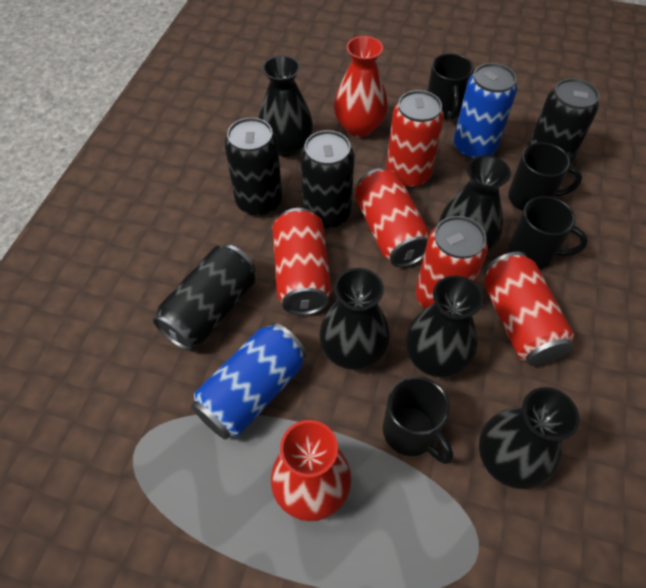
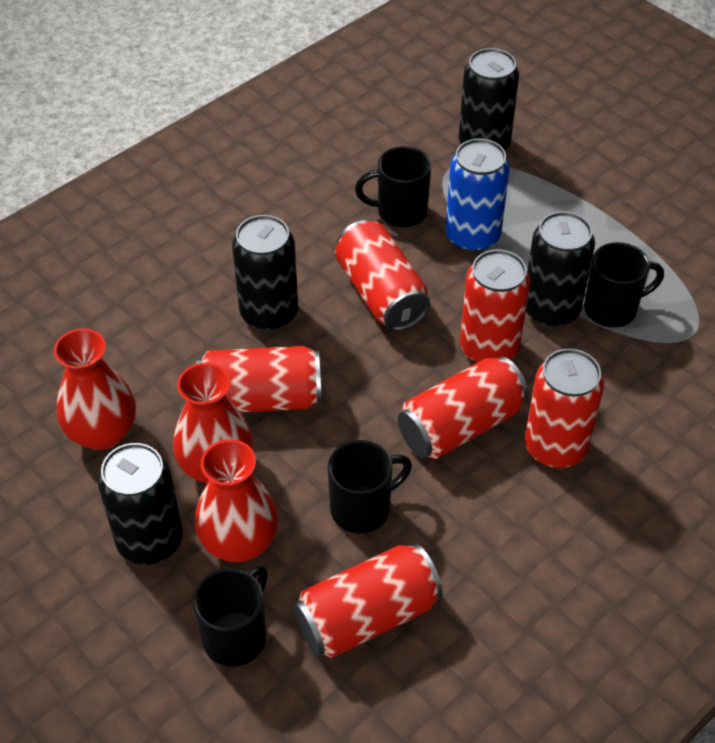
black vase: 5 -> 0
blue can: 2 -> 1
red can: 5 -> 6
red vase: 2 -> 3

